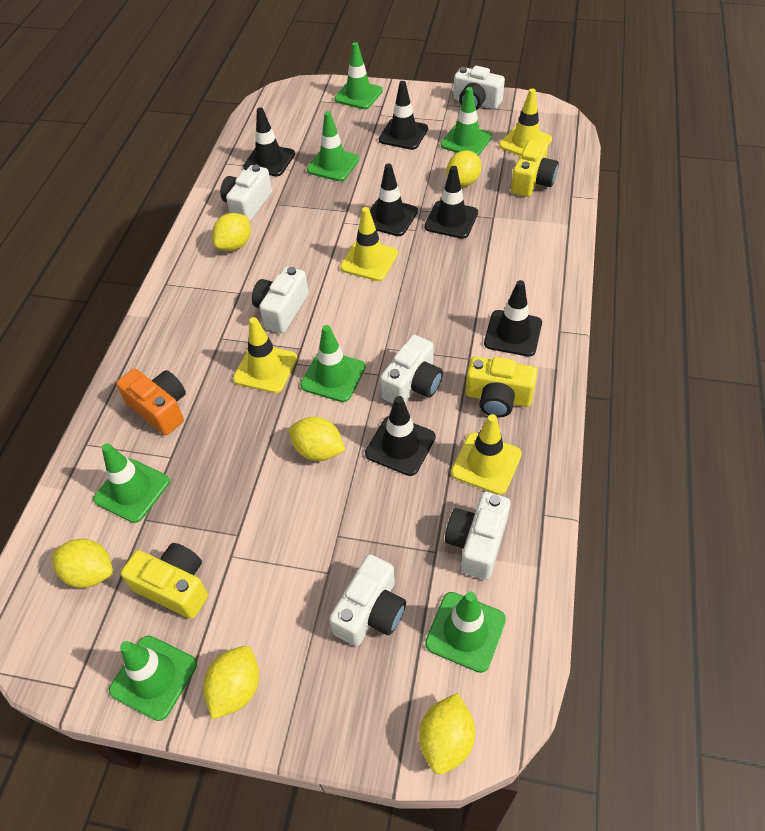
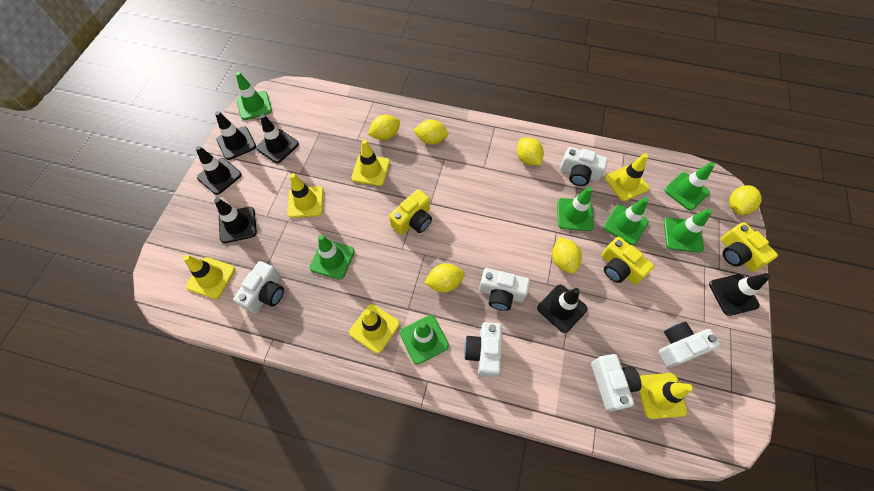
orange camera: 1 -> 0
yellow traffic cone: 4 -> 6

